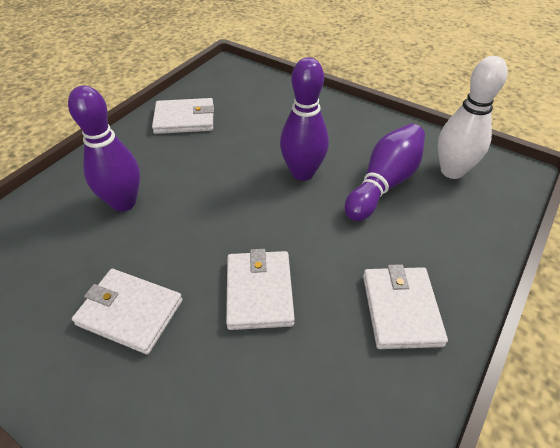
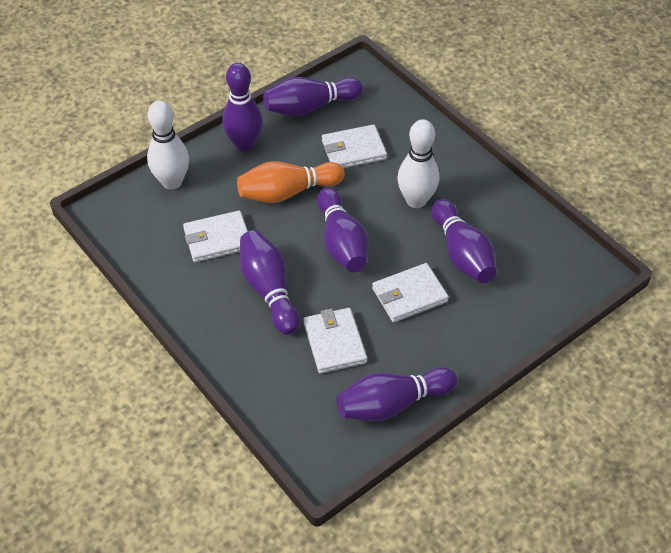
orange bowling pin: 0 -> 1
purple bowling pin: 3 -> 6
white bowling pin: 1 -> 2

